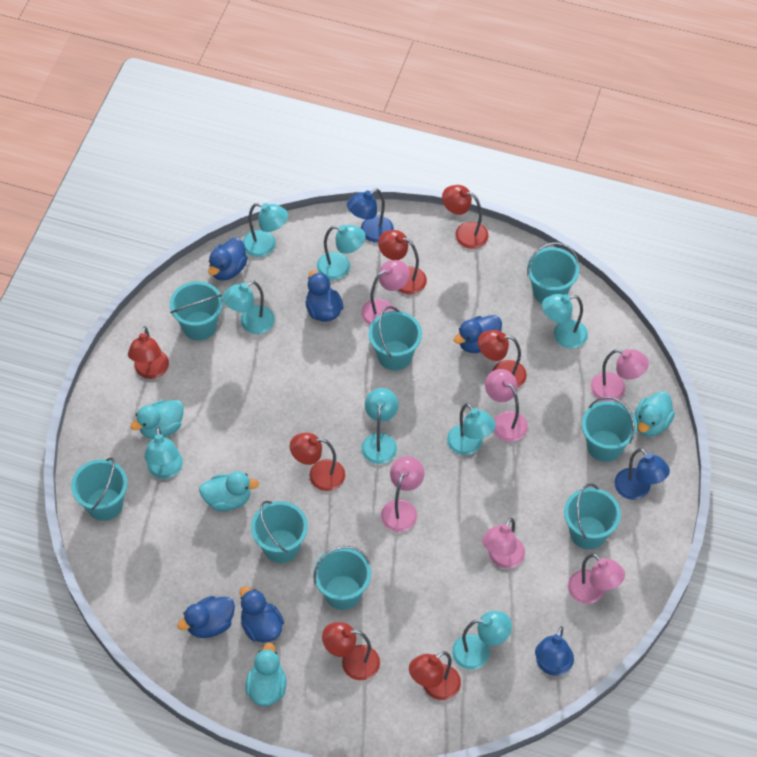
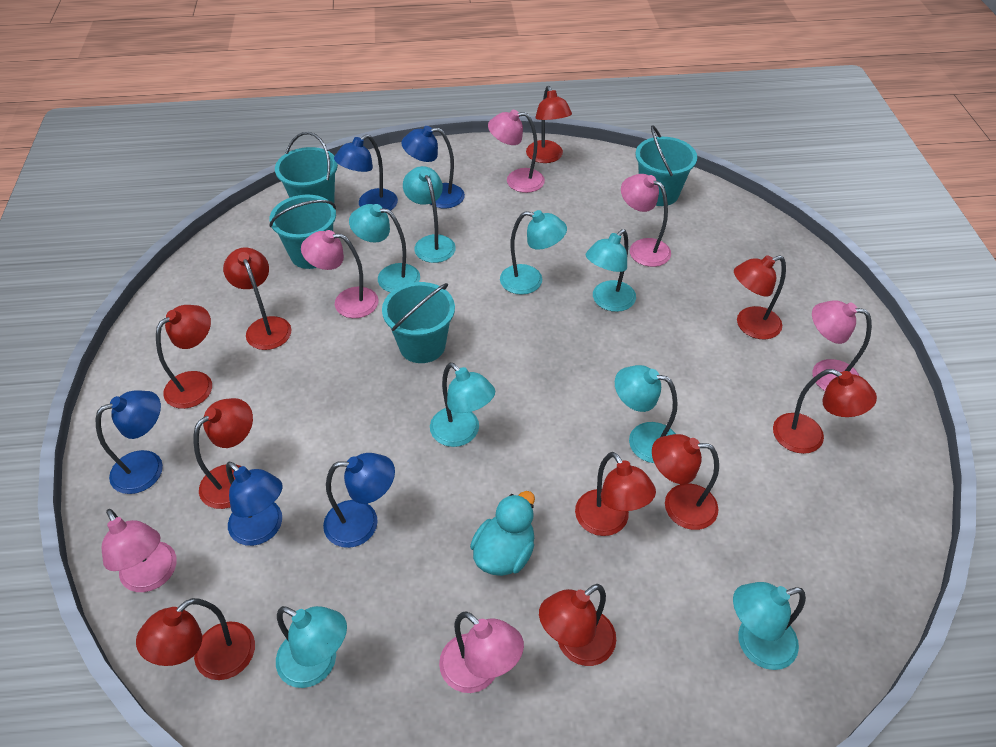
blue duck: 5 -> 0
blue lamp: 3 -> 5
red lamp: 7 -> 10
turquoise bucket: 8 -> 4
turquoise duck: 4 -> 1

